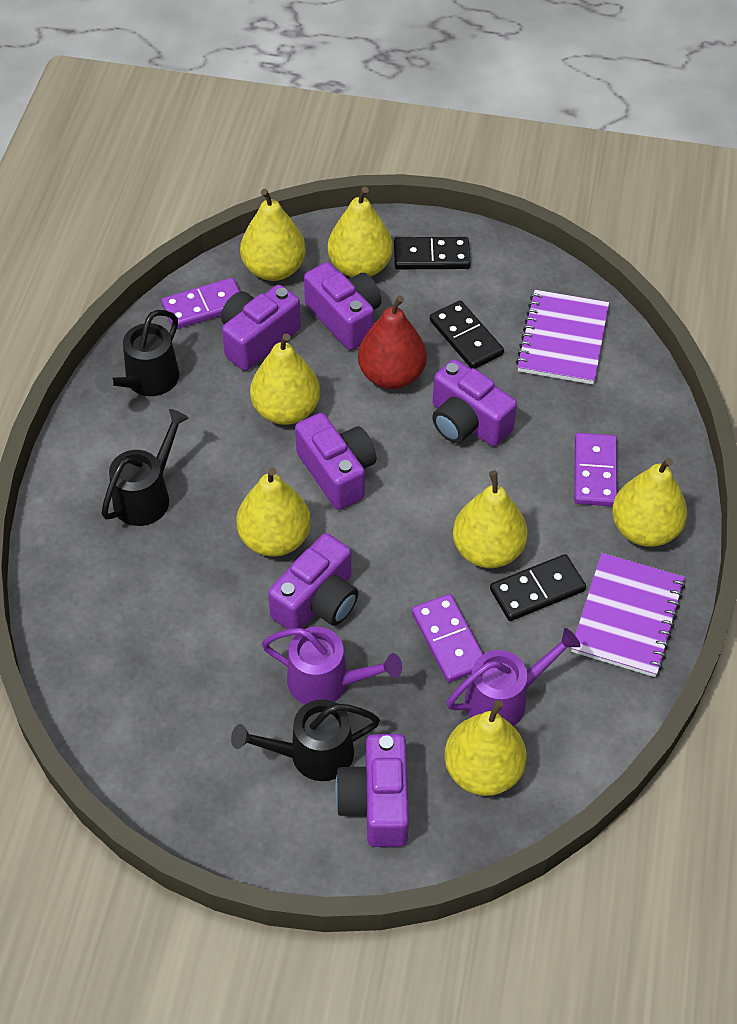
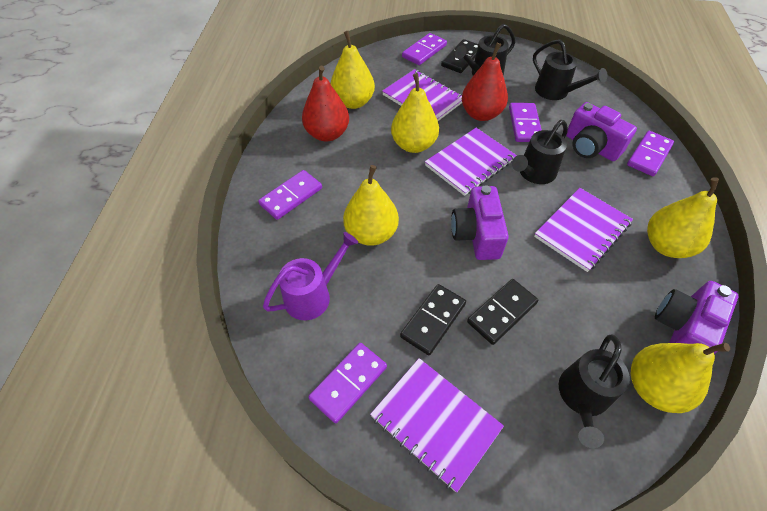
black watering can: 3 -> 4
purple camera: 6 -> 3
purple domino: 3 -> 5
purple notebook: 2 -> 4
purple watering can: 2 -> 1
red pear: 1 -> 2
yellow pear: 7 -> 5

